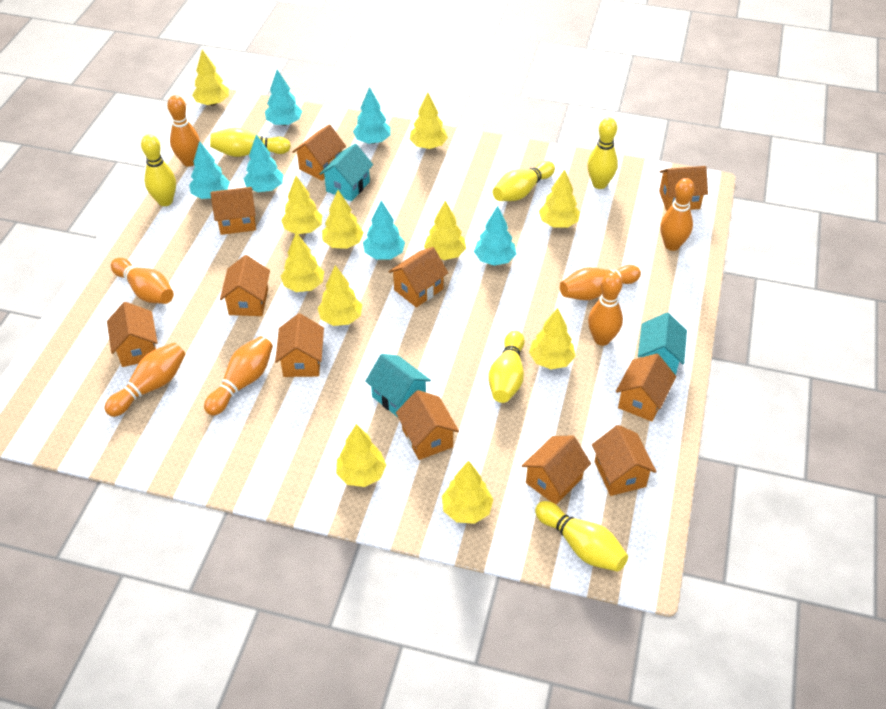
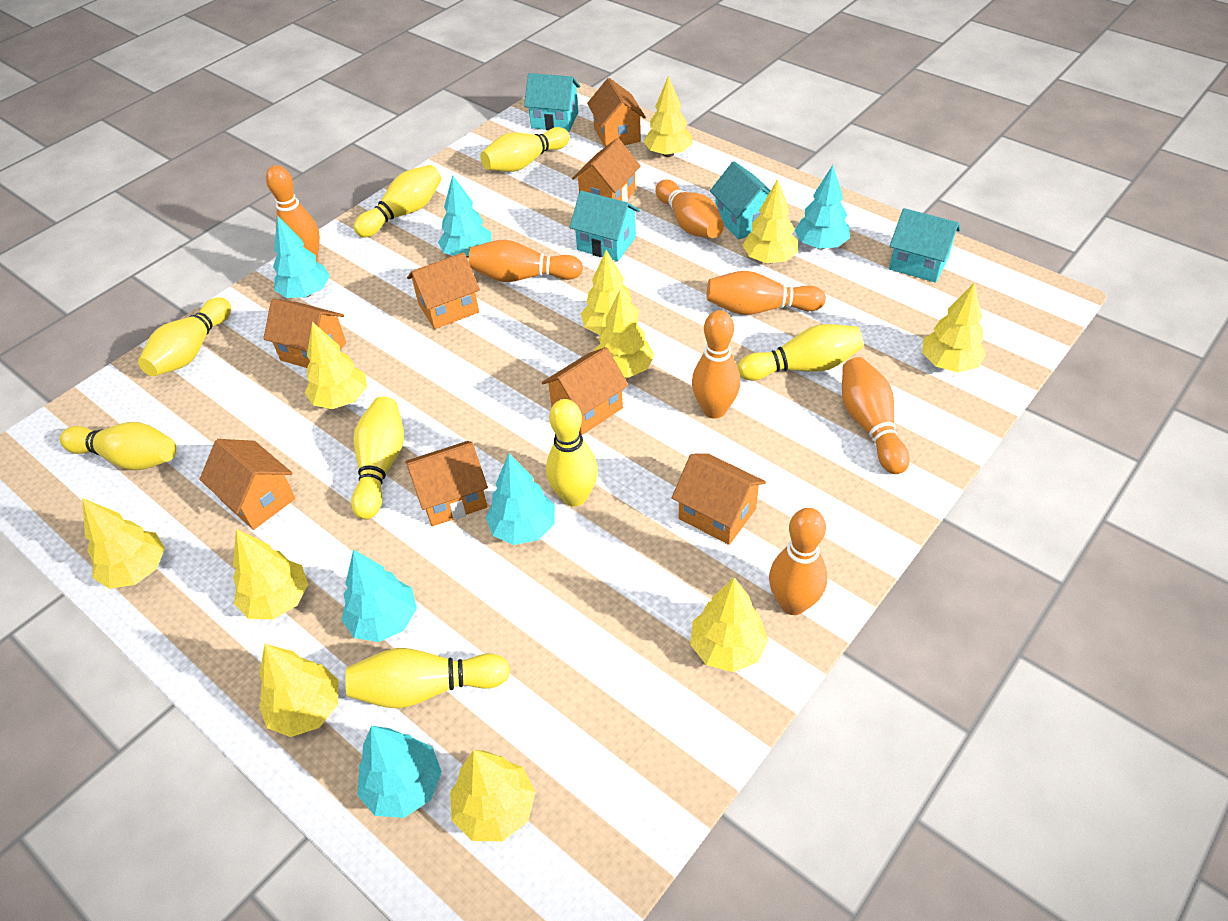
orange house: 11 -> 8
turquoise house: 3 -> 4
yellow bowling pin: 6 -> 8

